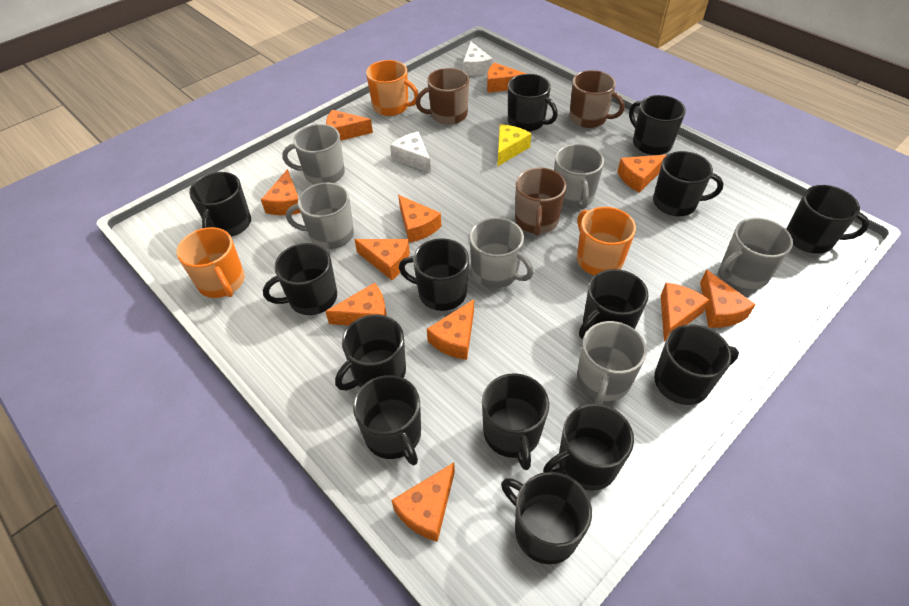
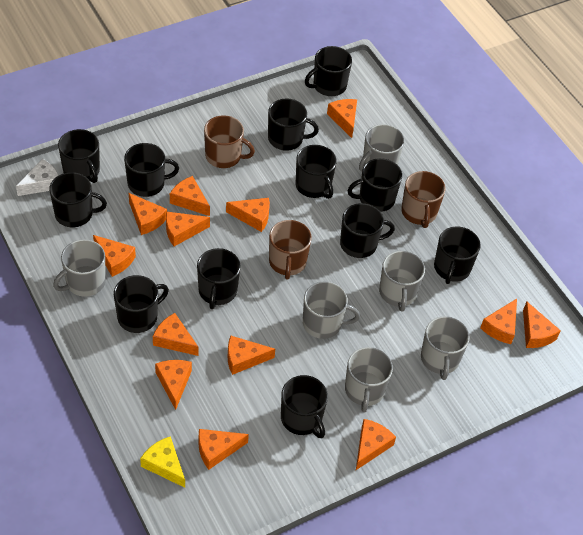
black mug: 14 -> 12
orange cheese: 11 -> 13
orange mug: 3 -> 0
white cheese: 2 -> 1

